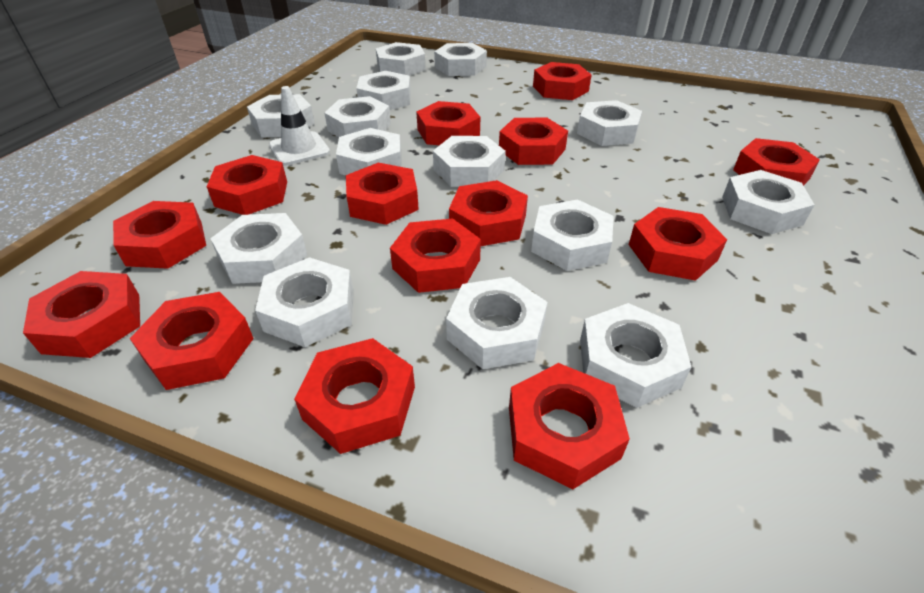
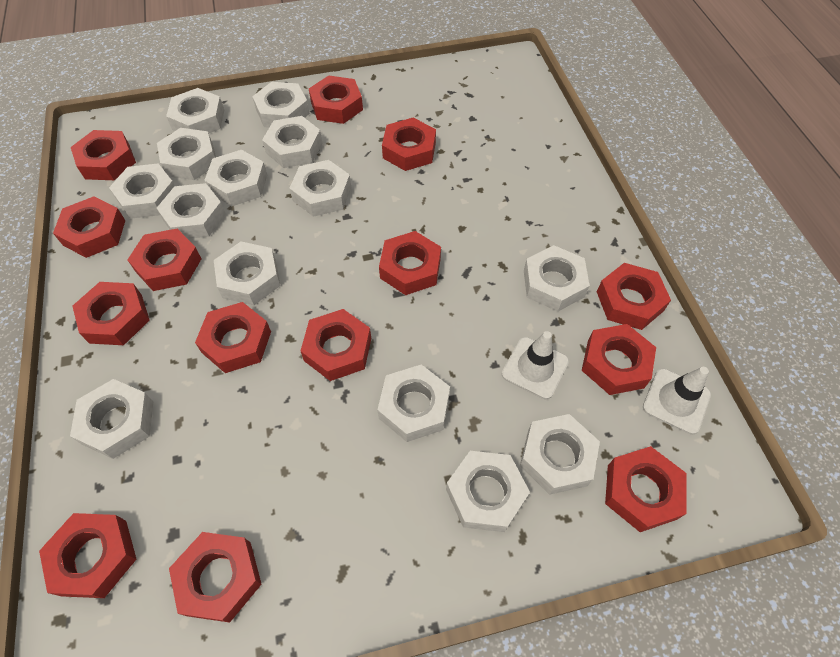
white traffic cone: 1 -> 2

